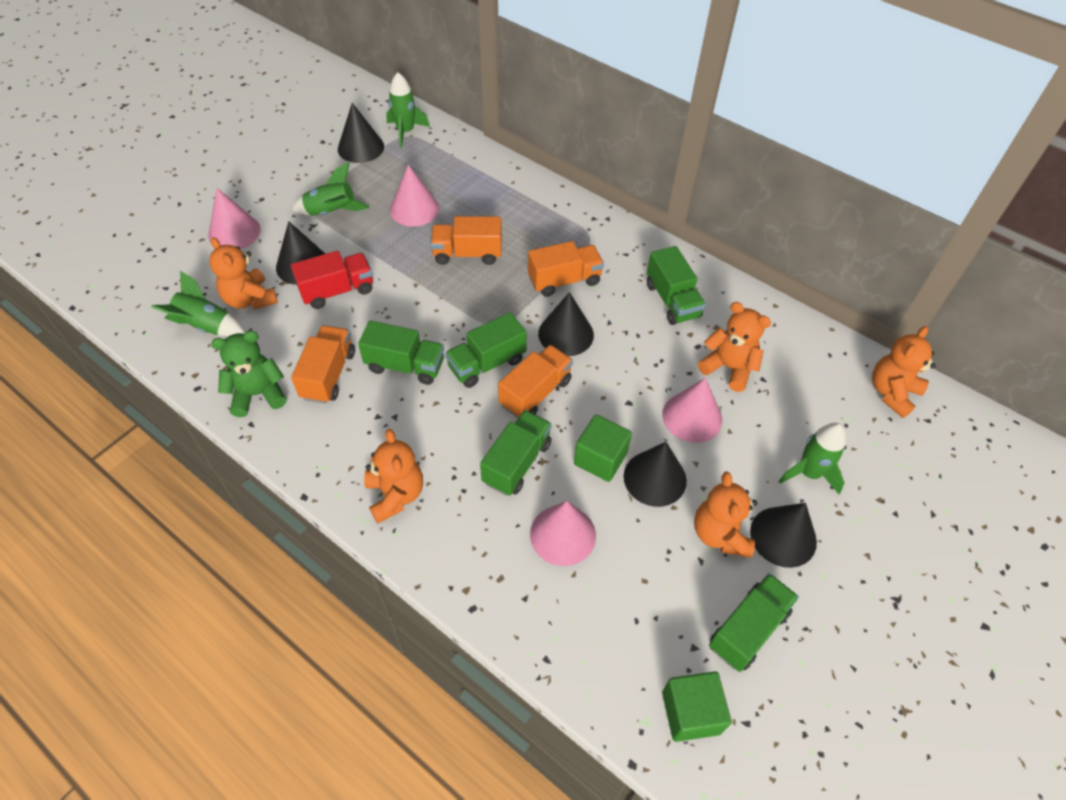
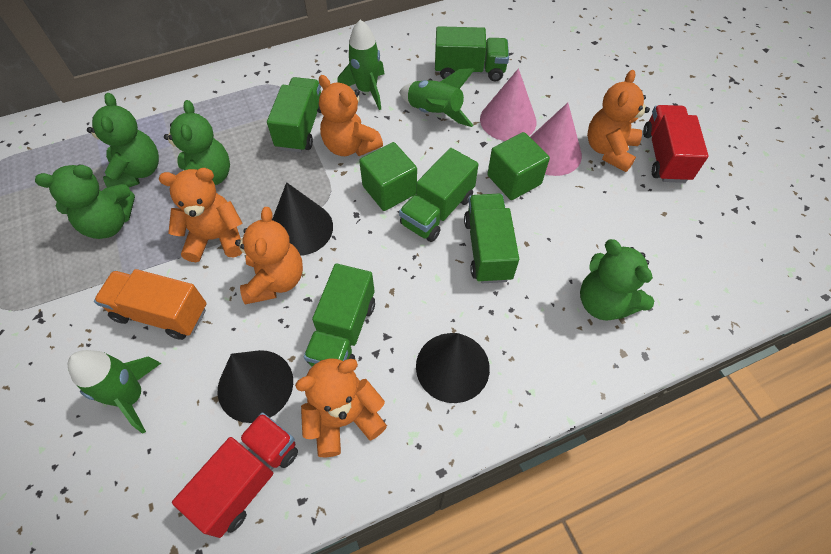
black cone: 5 -> 3
green rocket: 4 -> 3
green teddy bear: 1 -> 4
orange truck: 4 -> 1
pink cone: 4 -> 2
red truck: 1 -> 2

